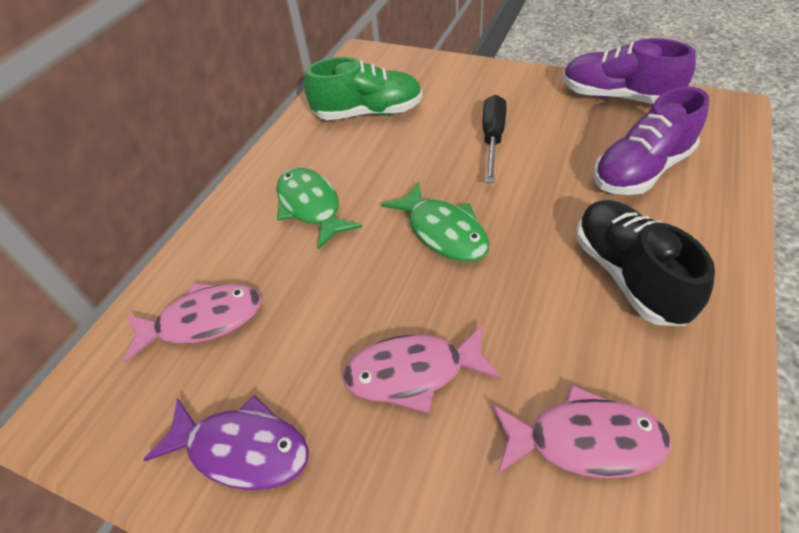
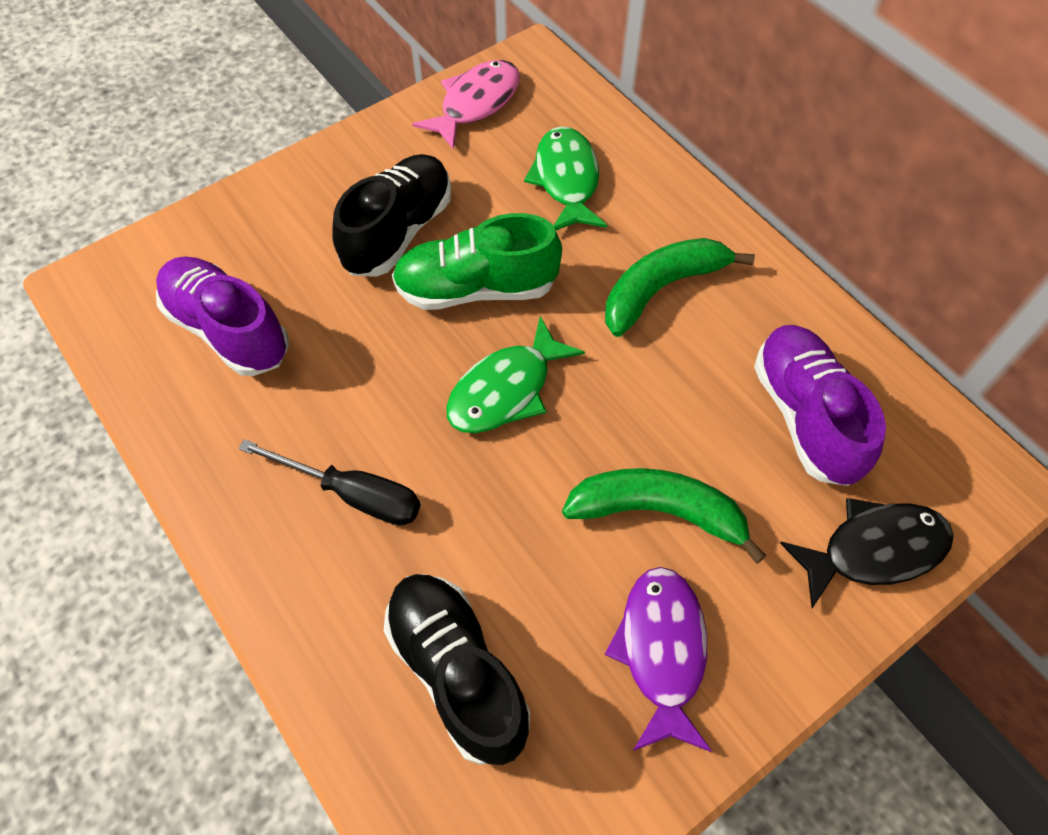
black fish: 0 -> 1
black shoe: 1 -> 2
green banana: 0 -> 2
pink fish: 3 -> 1

